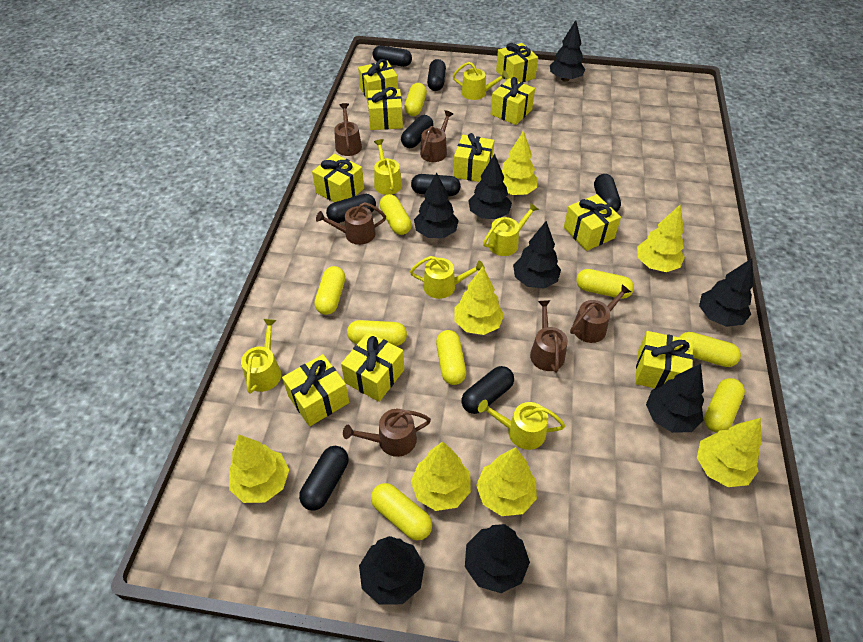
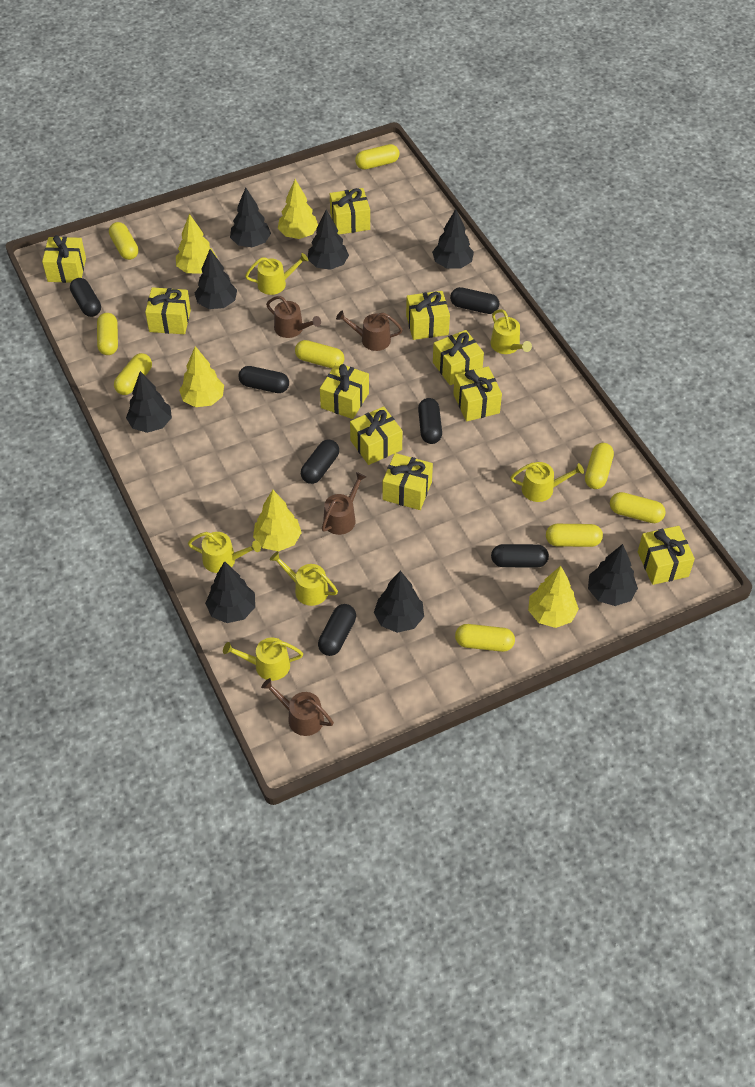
black capsule: 8 -> 7
brown watering can: 6 -> 4
yellow tree: 7 -> 5

